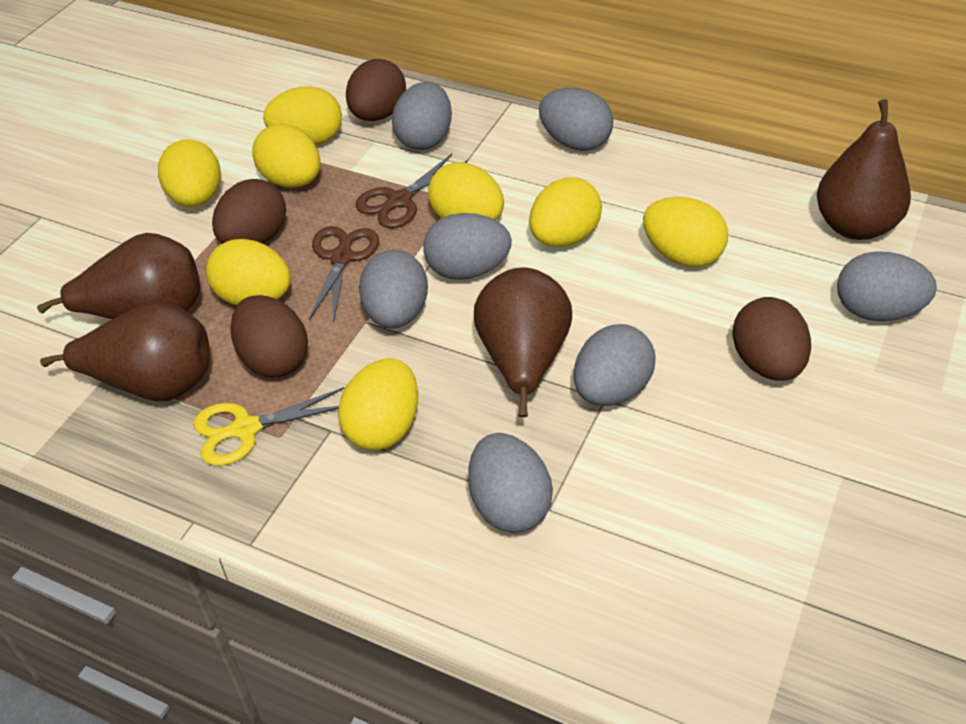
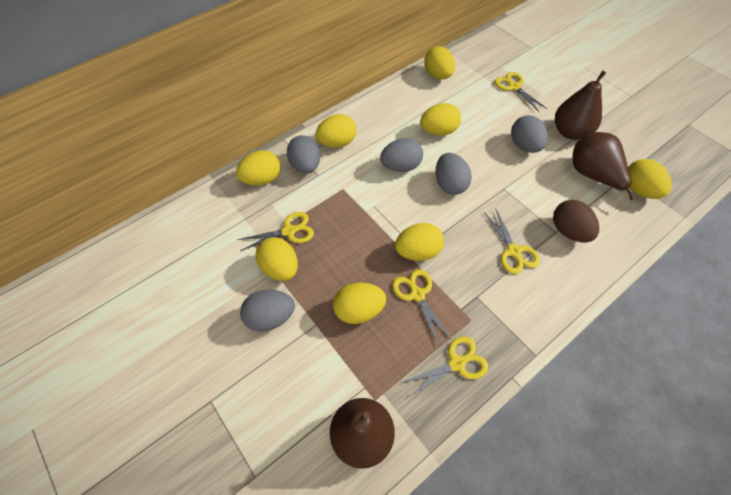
brown egg: 4 -> 1
brown pear: 4 -> 3
brown scissors: 2 -> 0
grey egg: 7 -> 5
yellow scissors: 1 -> 5

